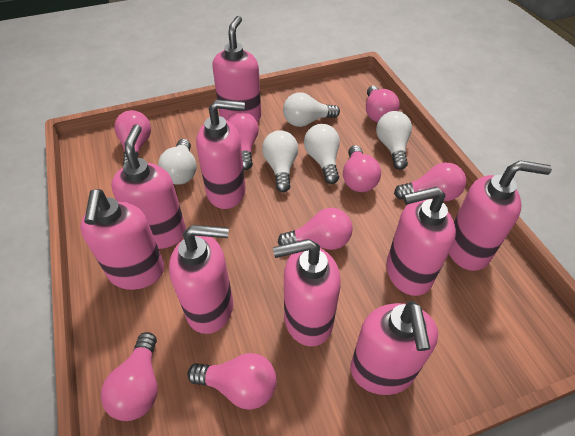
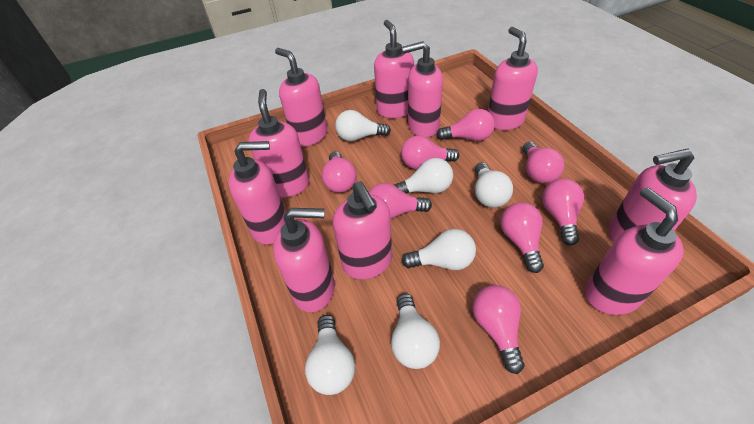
pink soap dispenser: 9 -> 10
white light bulb: 5 -> 6

